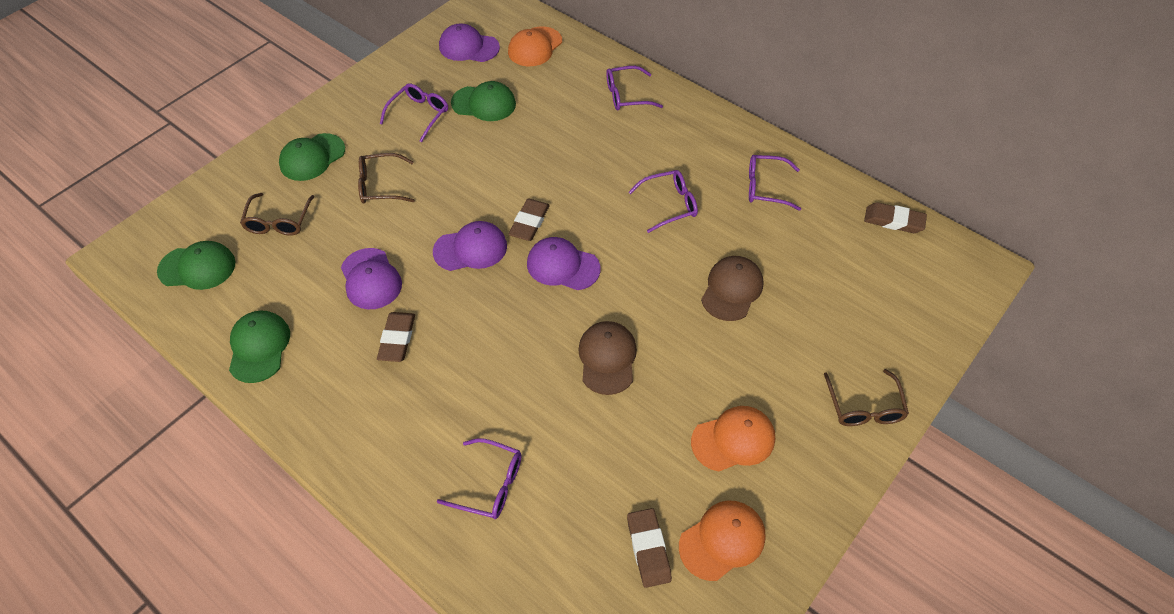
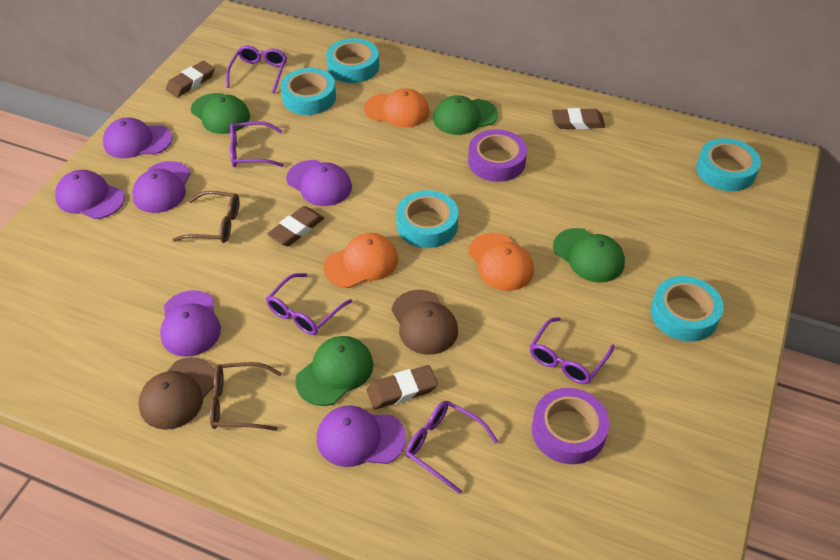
brown glasses: 3 -> 2
purple cap: 4 -> 6
purple tape: 0 -> 2
turquoise tape: 0 -> 5

